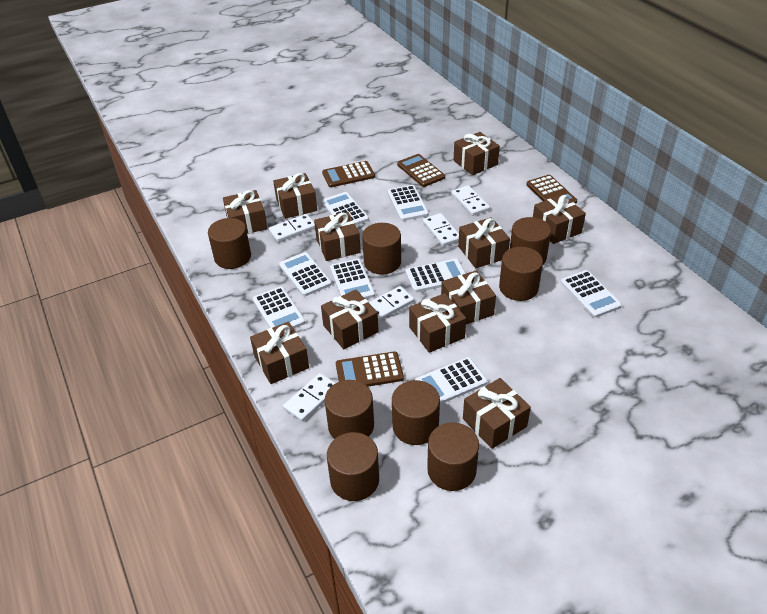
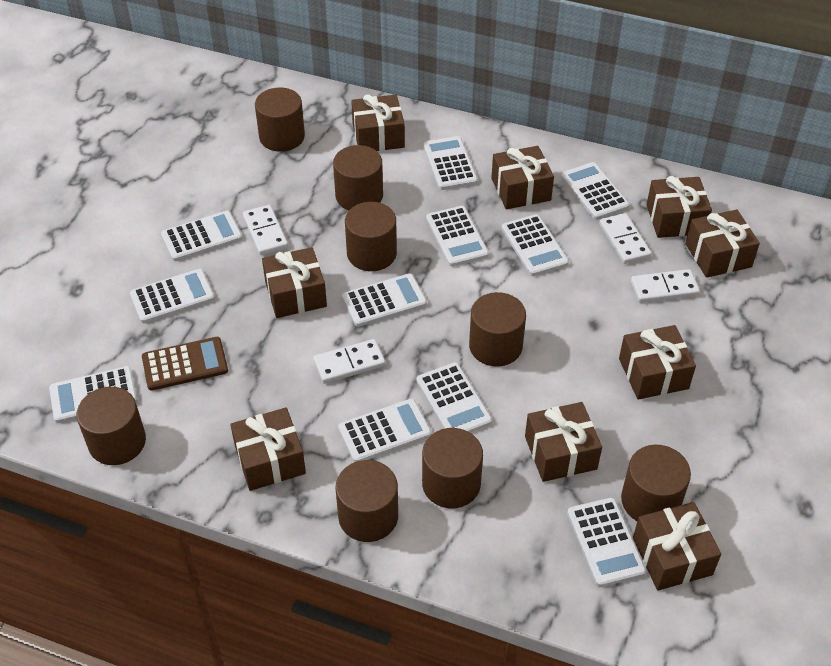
brown calculator: 4 -> 1
brown gift: 11 -> 9
white calculator: 8 -> 11
white domino: 5 -> 4

